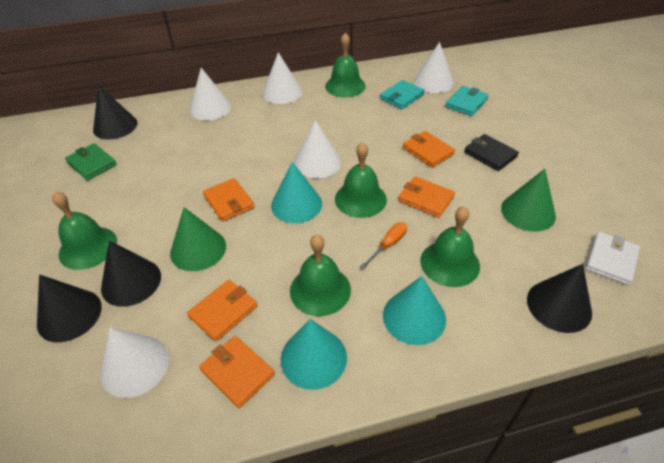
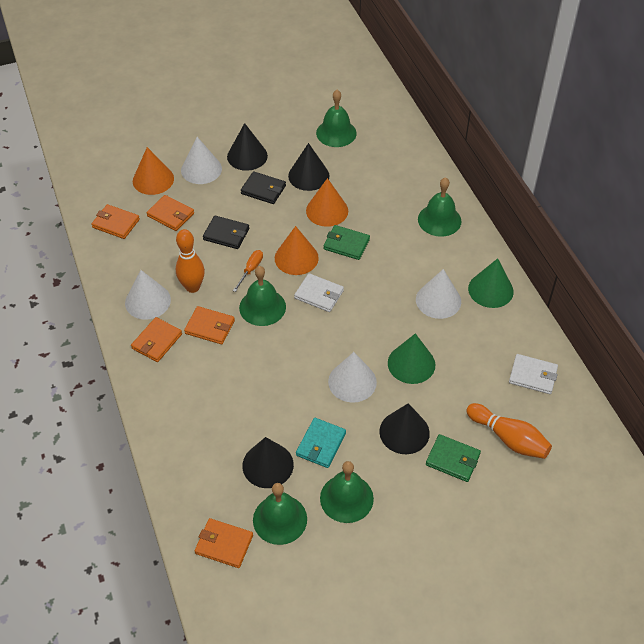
black wallet: 1 -> 2
green wallet: 1 -> 2
orange bowling pin: 0 -> 2
orange cone: 0 -> 3
turquoise cone: 3 -> 0
turquoise wallet: 2 -> 1
white cone: 5 -> 4
white wallet: 1 -> 2

